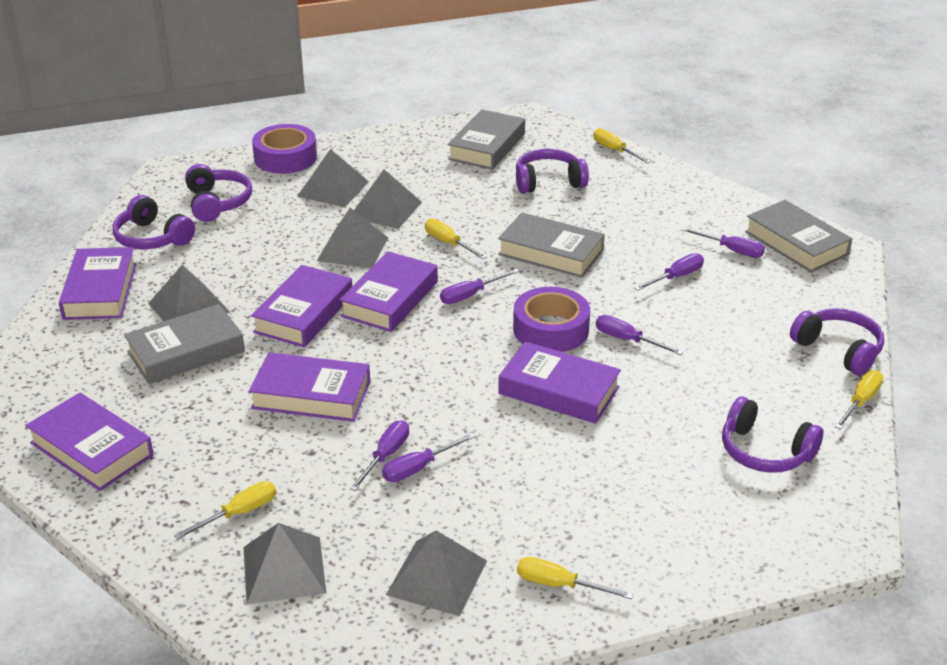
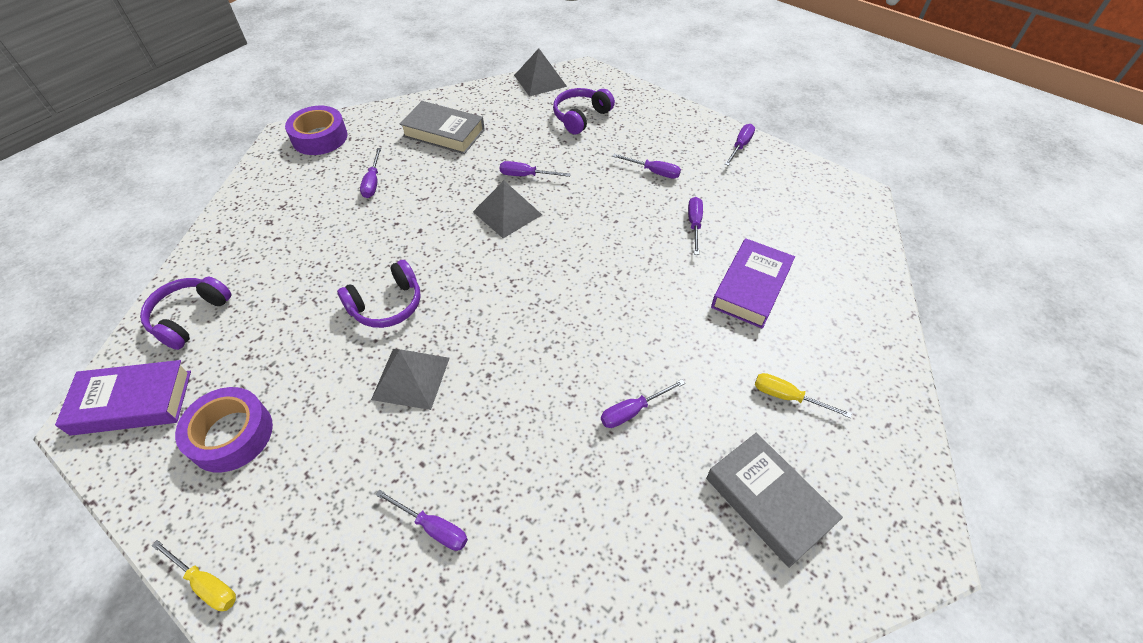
grey book: 4 -> 2
grey pyramid: 6 -> 3
purple book: 6 -> 2
purple headphones: 5 -> 3
purple screwdriver: 6 -> 7
yellow screwdriver: 5 -> 2

